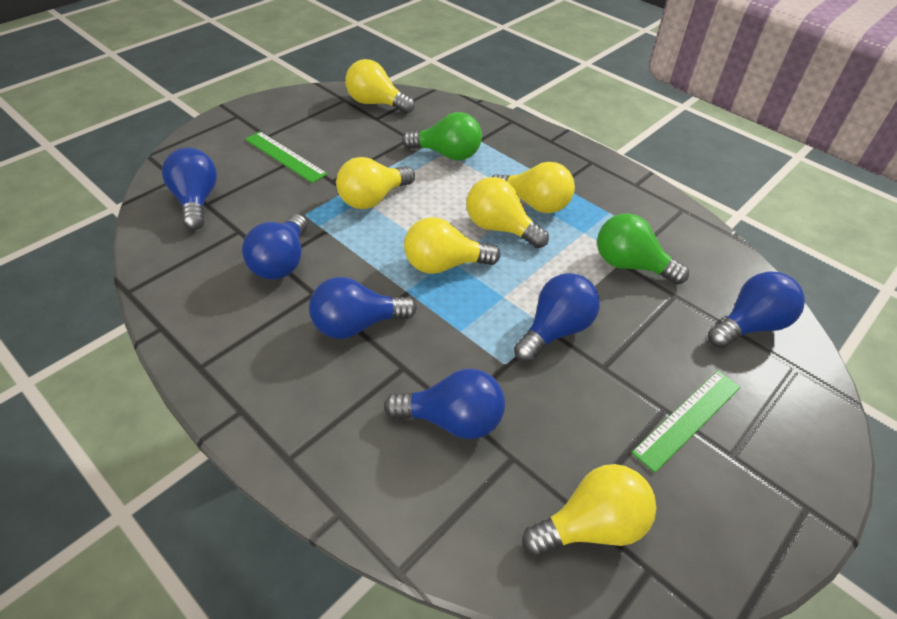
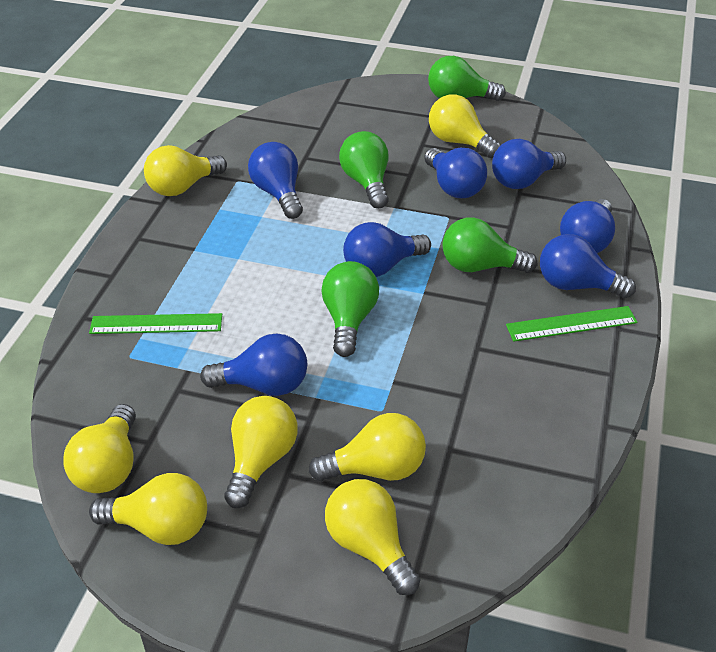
blue light bulb: 6 -> 7
green light bulb: 2 -> 4
yellow light bulb: 6 -> 7

